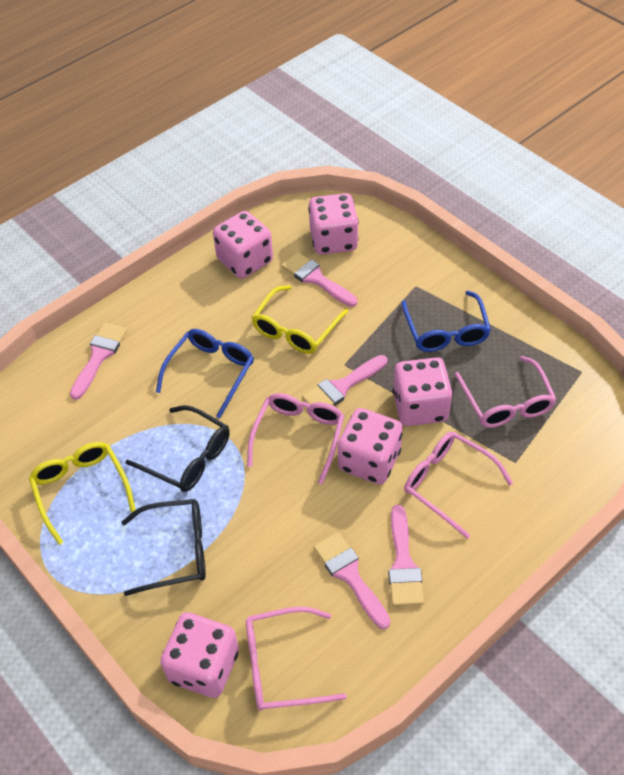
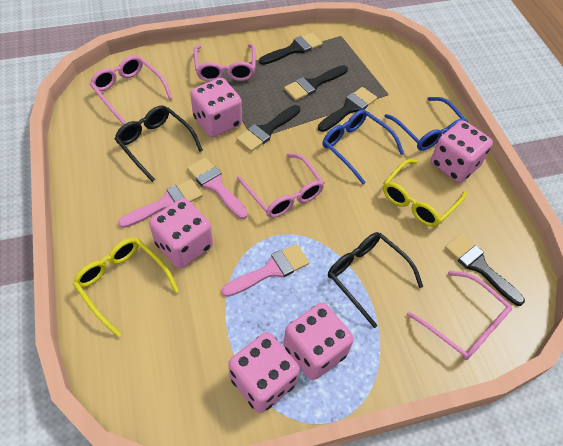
black brush: 0 -> 5
pink brush: 5 -> 3

